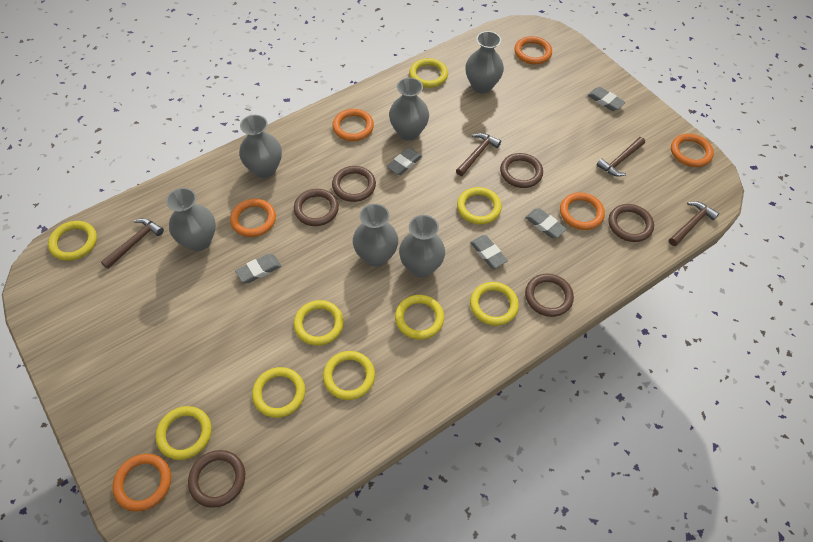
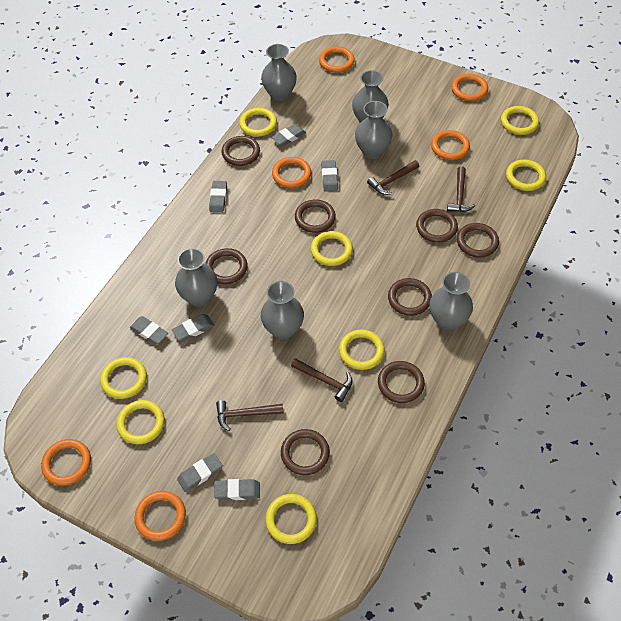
brown ring: 6 -> 8
grey eraser: 5 -> 7
yellow ring: 9 -> 8

